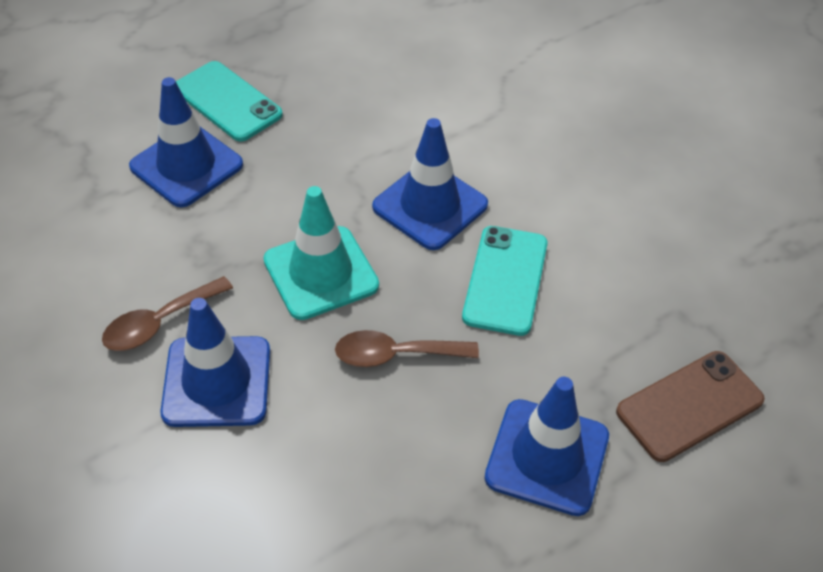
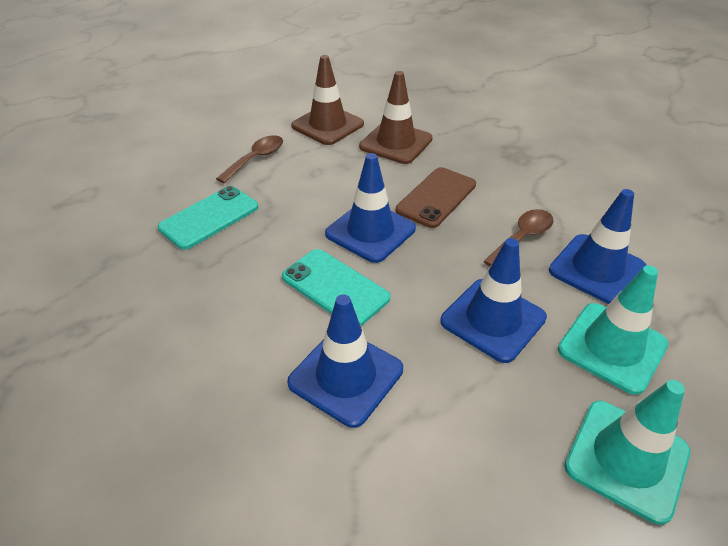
brown traffic cone: 0 -> 2
turquoise traffic cone: 1 -> 2

